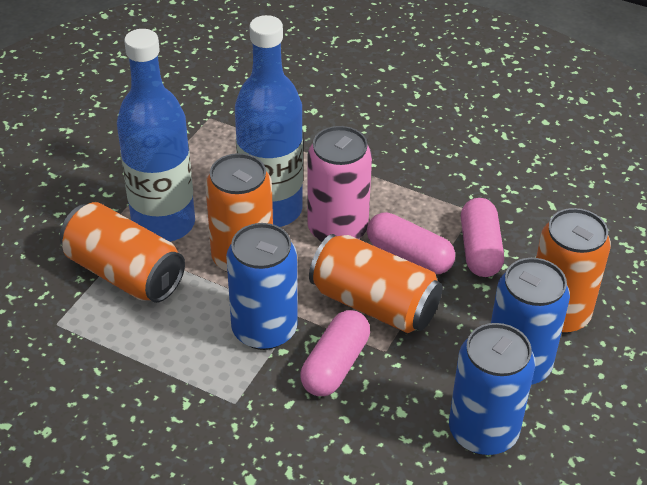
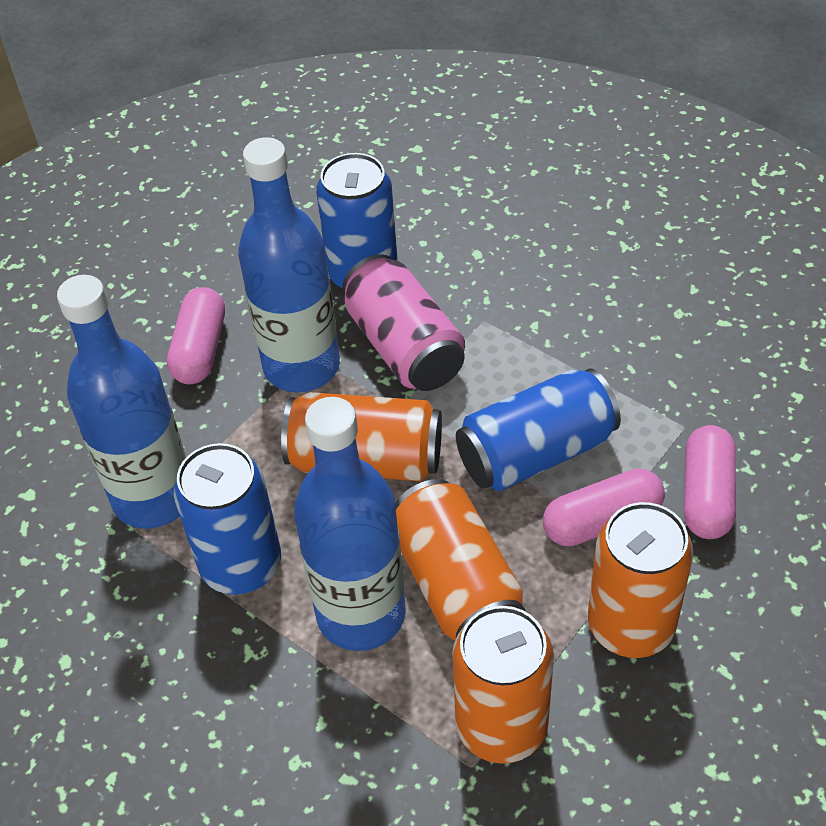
blue bottle: 2 -> 3

